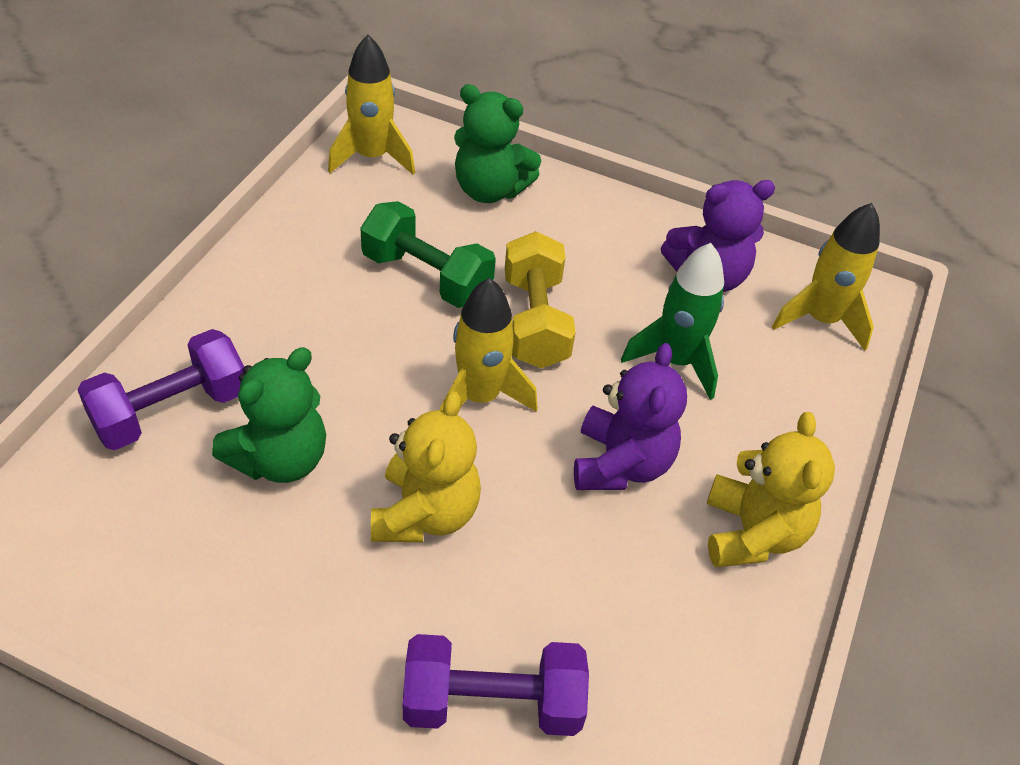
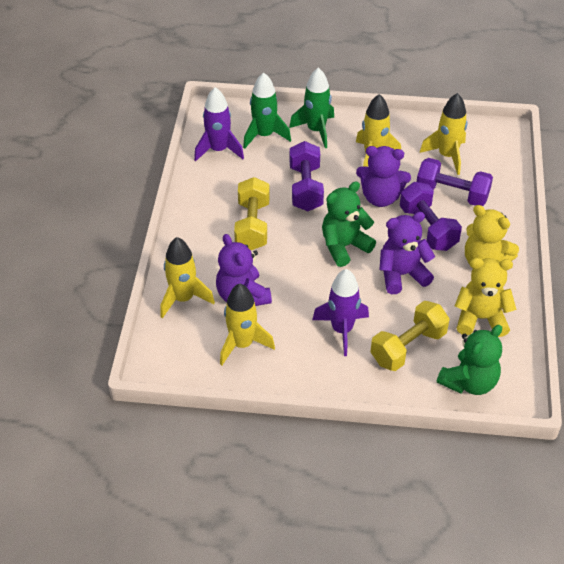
green dumbbell: 1 -> 0
green rocket: 1 -> 2
purple dumbbell: 2 -> 3
purple rocket: 0 -> 2
purple teddy bear: 2 -> 3
yellow dumbbell: 1 -> 2
yellow rocket: 3 -> 4

